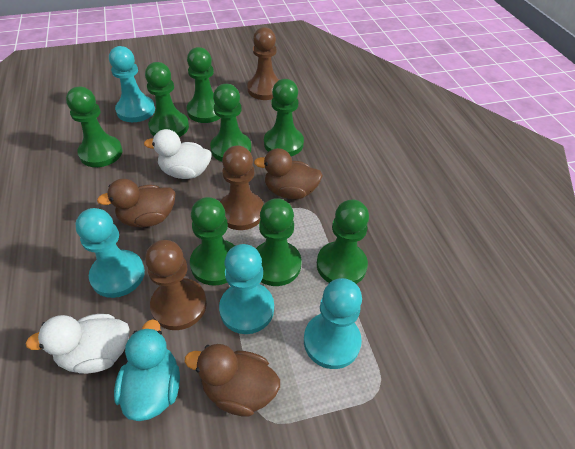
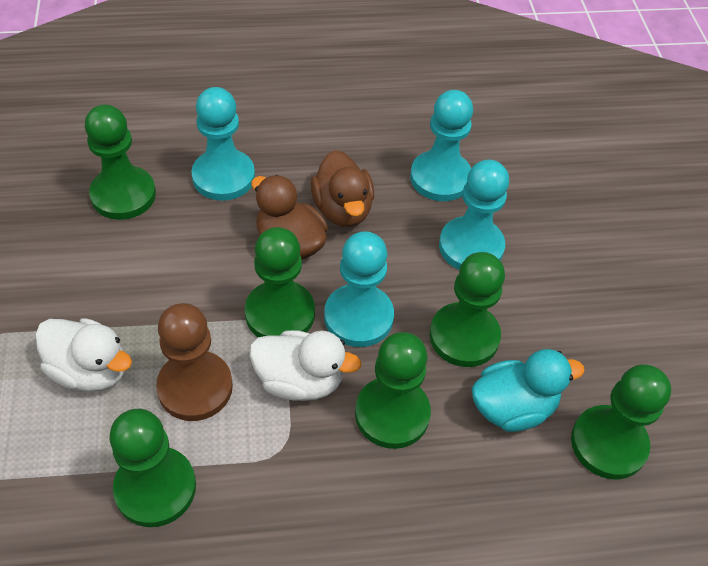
brown duck: 3 -> 2
brown pawn: 3 -> 1
green pawn: 8 -> 6

